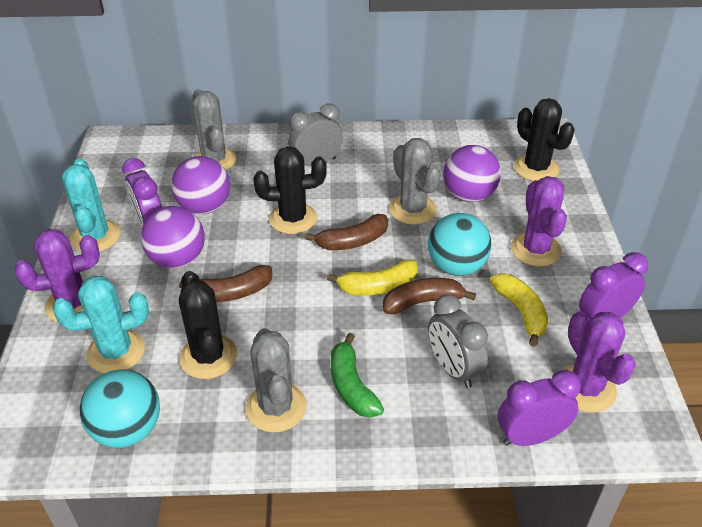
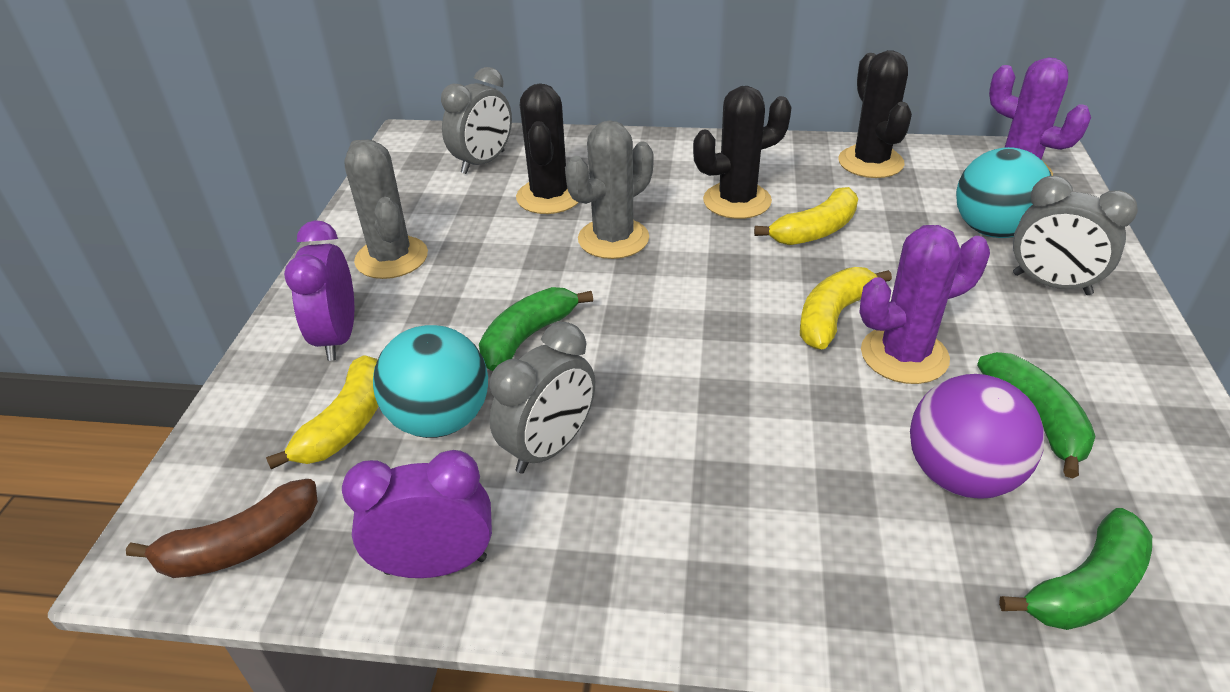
brown banana: 3 -> 1
green banana: 1 -> 3
grey cactus: 3 -> 2
grey clock: 2 -> 3
purple ball: 3 -> 1
purple cactus: 3 -> 2
purple clock: 3 -> 2
turquoise cactus: 2 -> 0
yellow banana: 2 -> 3

